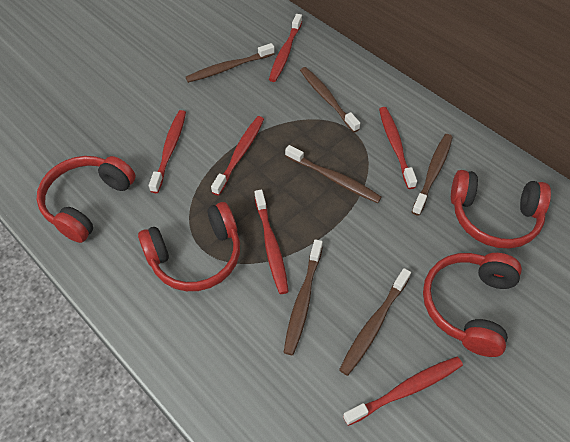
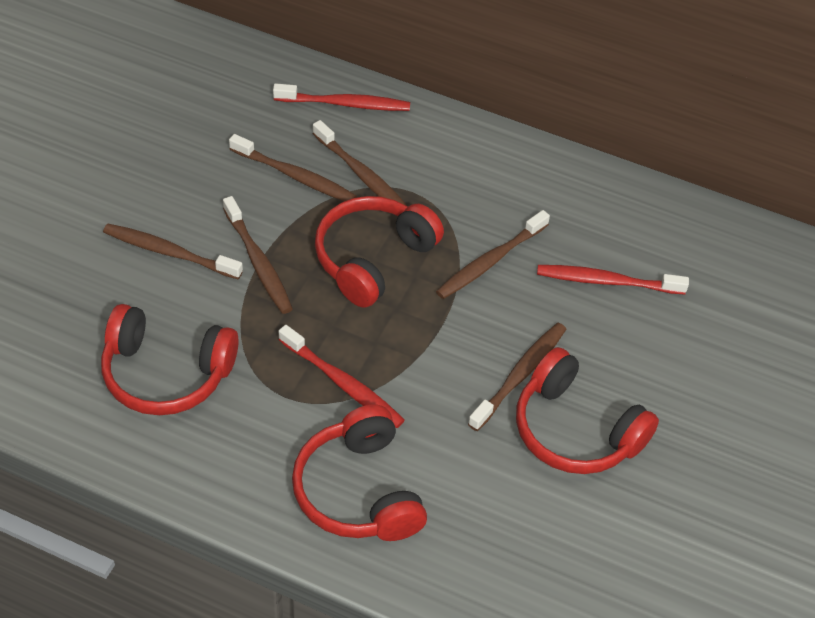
red toothbrush: 6 -> 3

